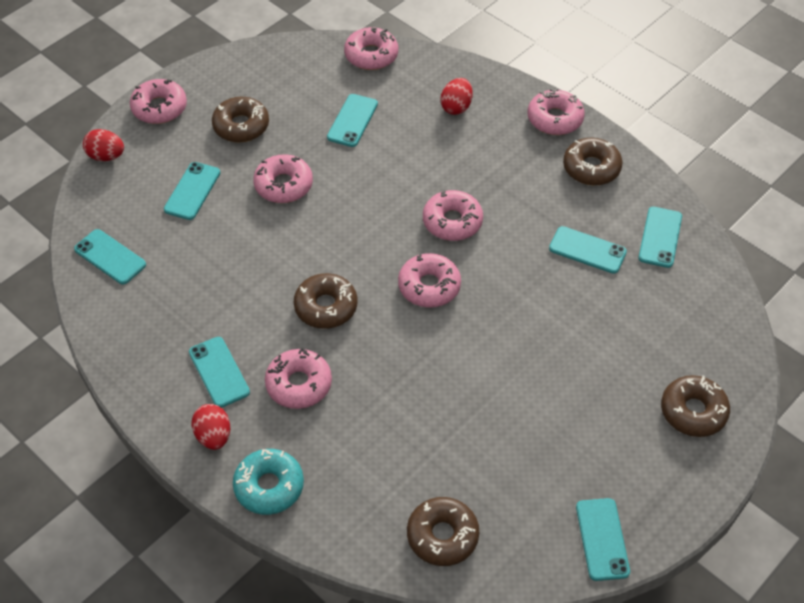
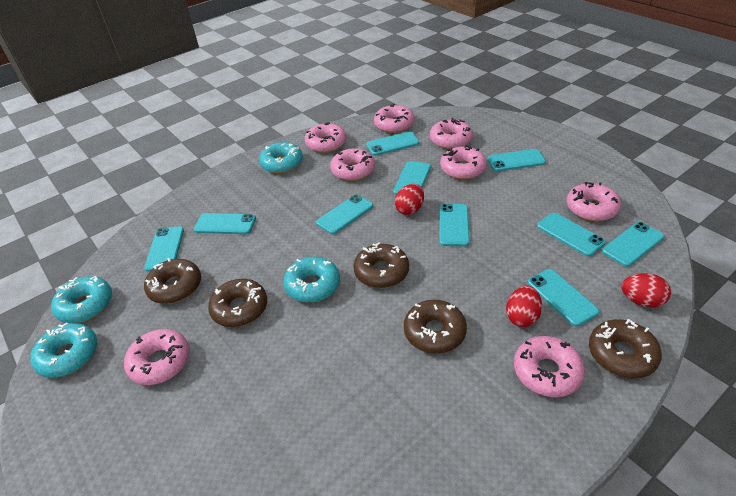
pink donut: 7 -> 8
turquoise donut: 1 -> 4
turquoise phone: 7 -> 10

